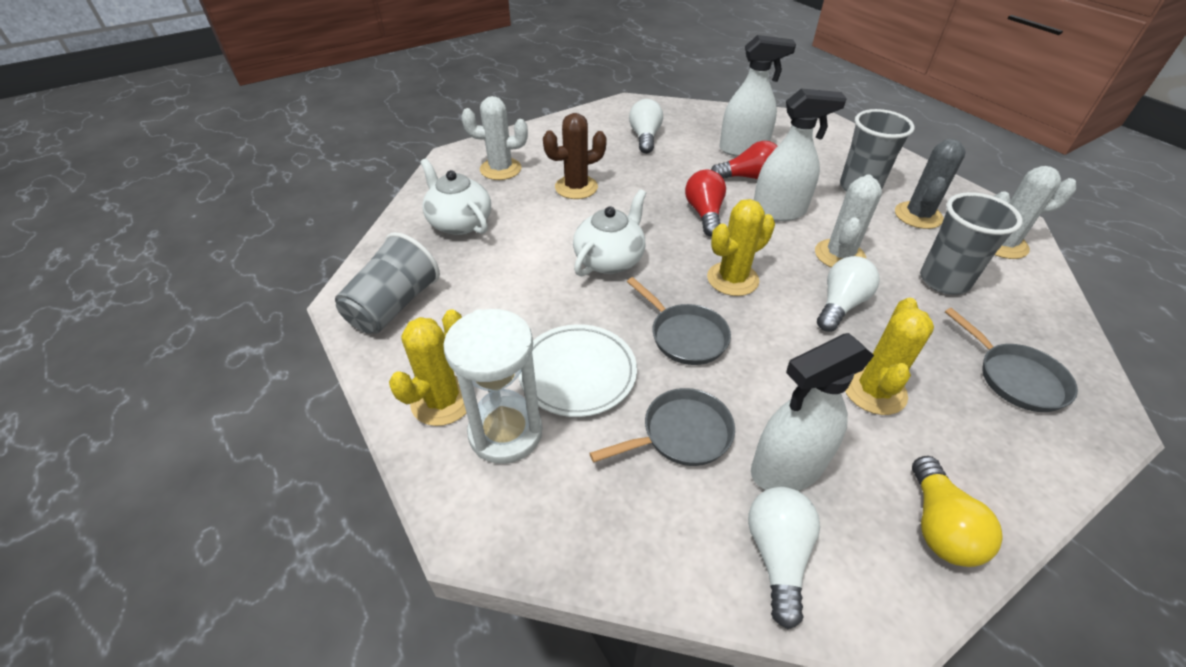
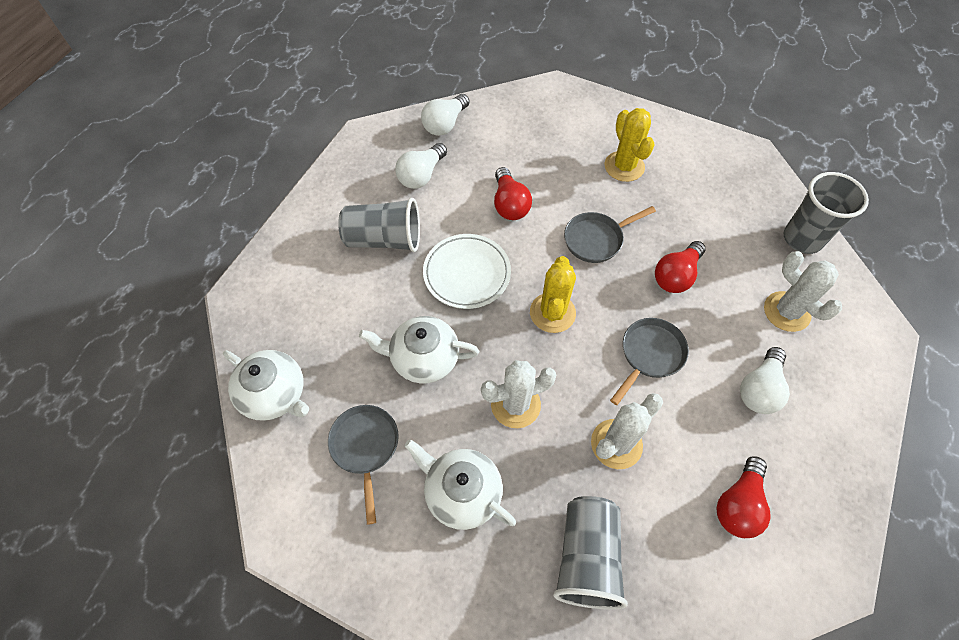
brown cactus: 1 -> 0
grey cactus: 1 -> 0
red light bulb: 2 -> 3
white hourglass: 1 -> 0
white spray bottle: 3 -> 0
white teapot: 2 -> 3
yellow cactus: 3 -> 2
yellow light bulb: 1 -> 0

